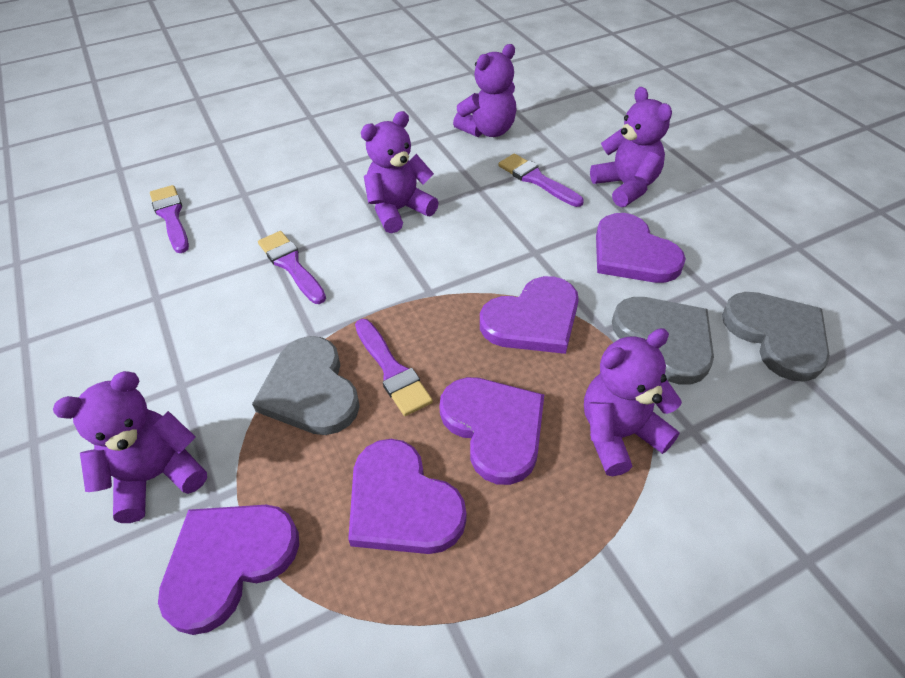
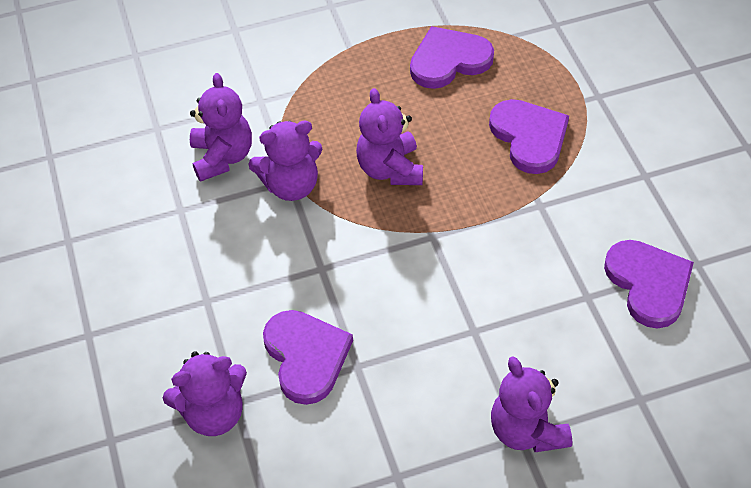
grey heart: 3 -> 0
purple brush: 4 -> 0
purple heart: 5 -> 4

